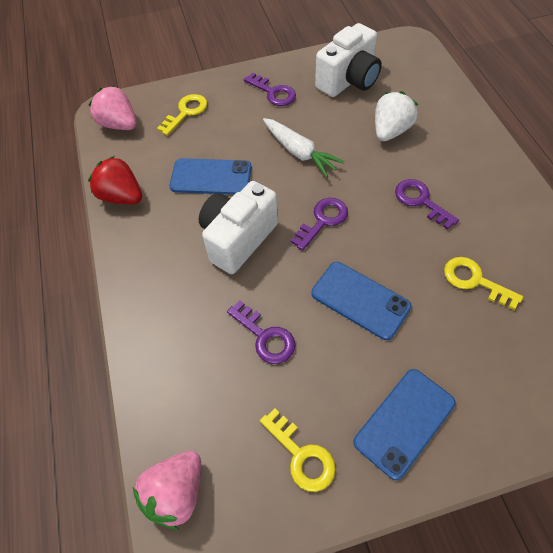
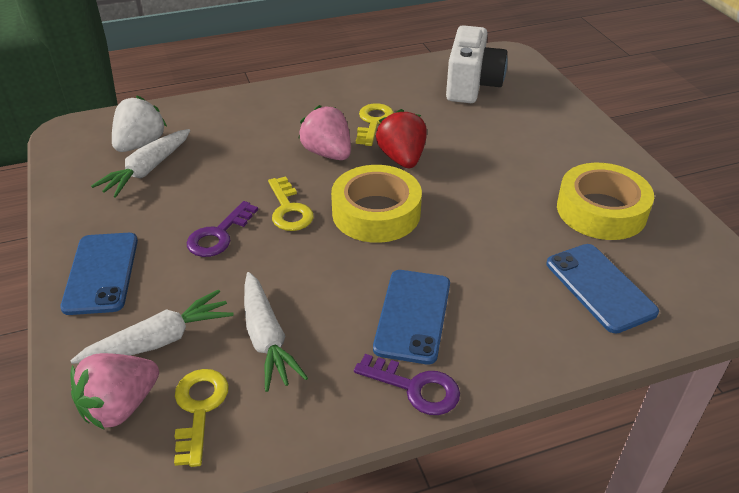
purple key: 4 -> 2
white camera: 2 -> 1
white carrot: 1 -> 3
yellow tape: 0 -> 2

